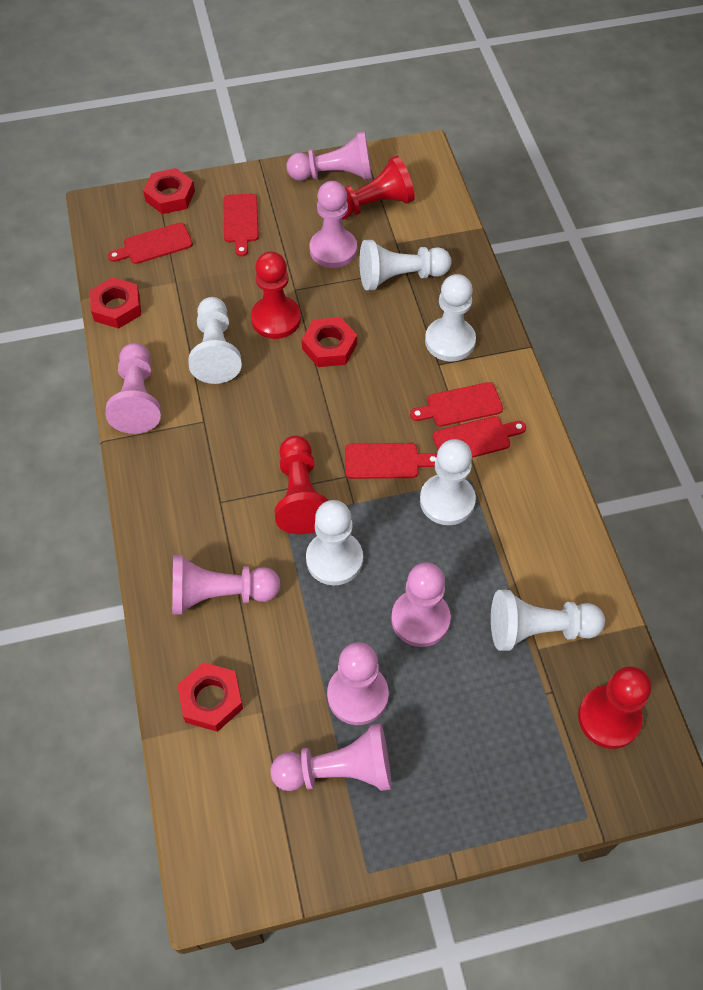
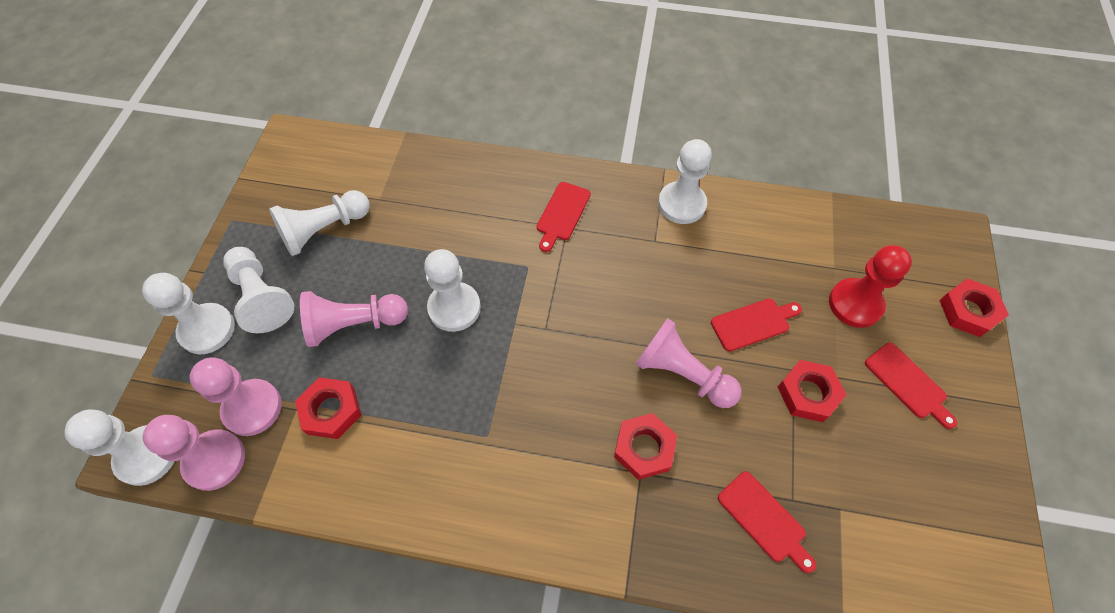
pink pawn: 7 -> 4
red cutting board: 5 -> 4
red pawn: 4 -> 1

